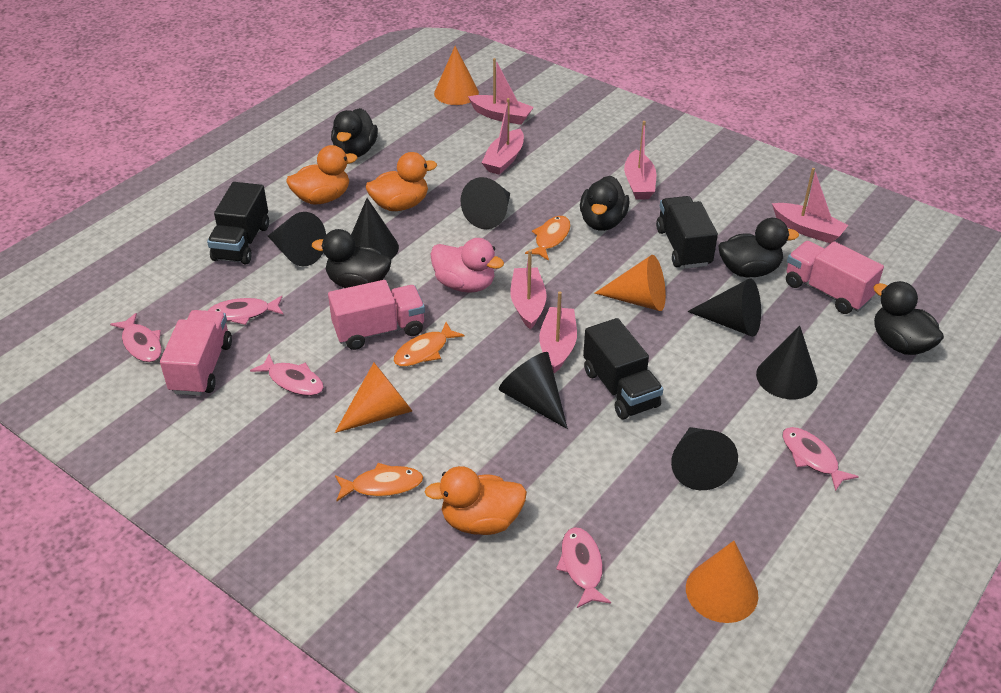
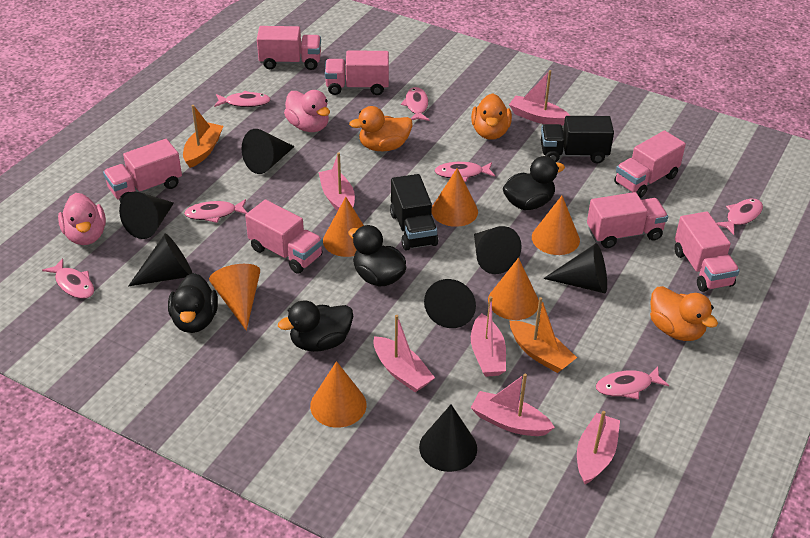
black duck: 5 -> 4
black truck: 3 -> 2
orange boat: 0 -> 2
orange cone: 4 -> 6
orange fish: 3 -> 0
pink duck: 1 -> 2
pink fish: 5 -> 7
pink truck: 3 -> 7

